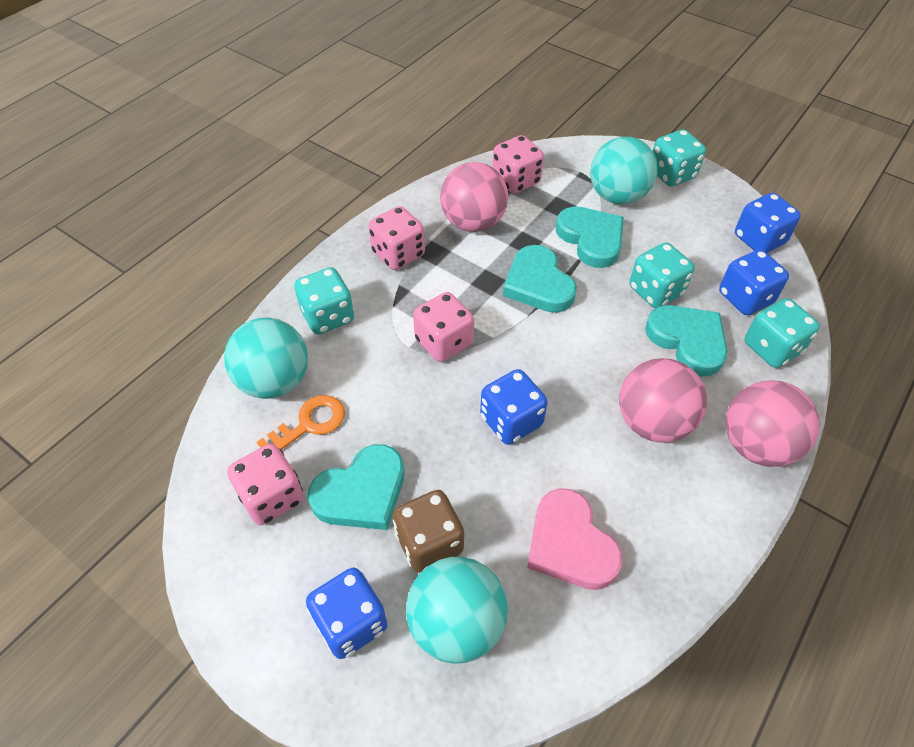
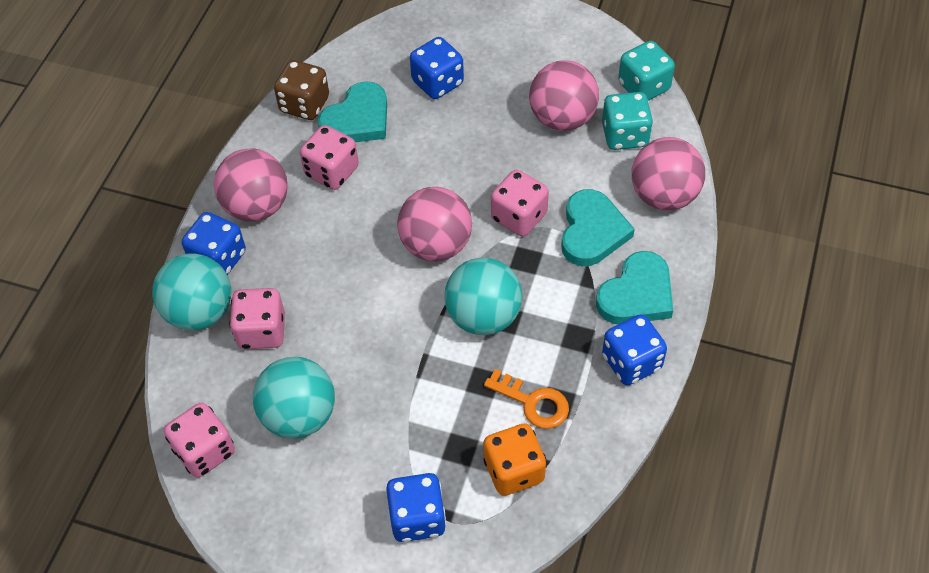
orange dice: 0 -> 1
pink ball: 3 -> 4
pink heart: 1 -> 0
turquoise dice: 4 -> 2
turquoise heart: 4 -> 3

